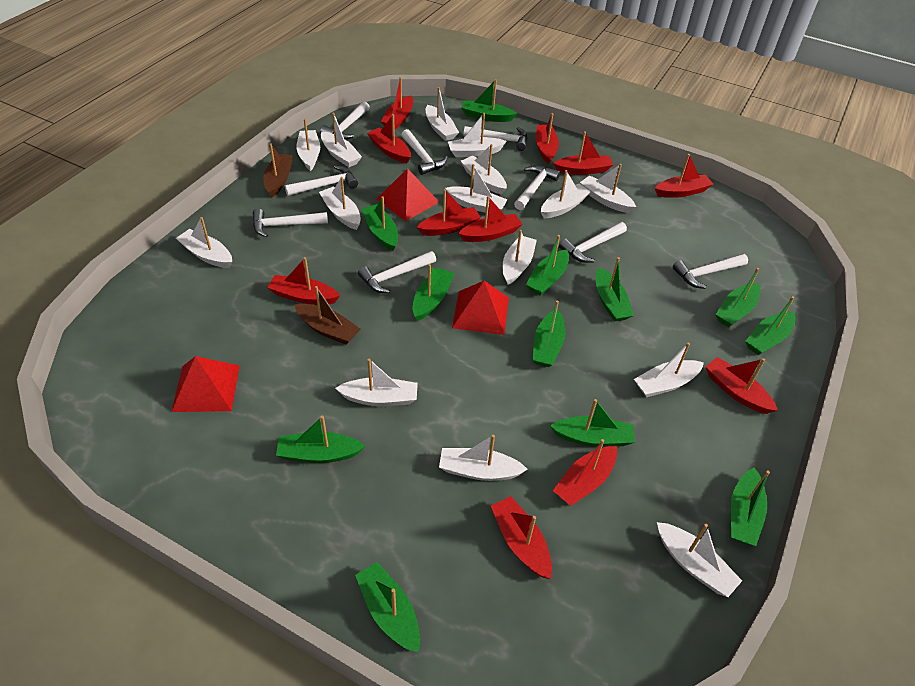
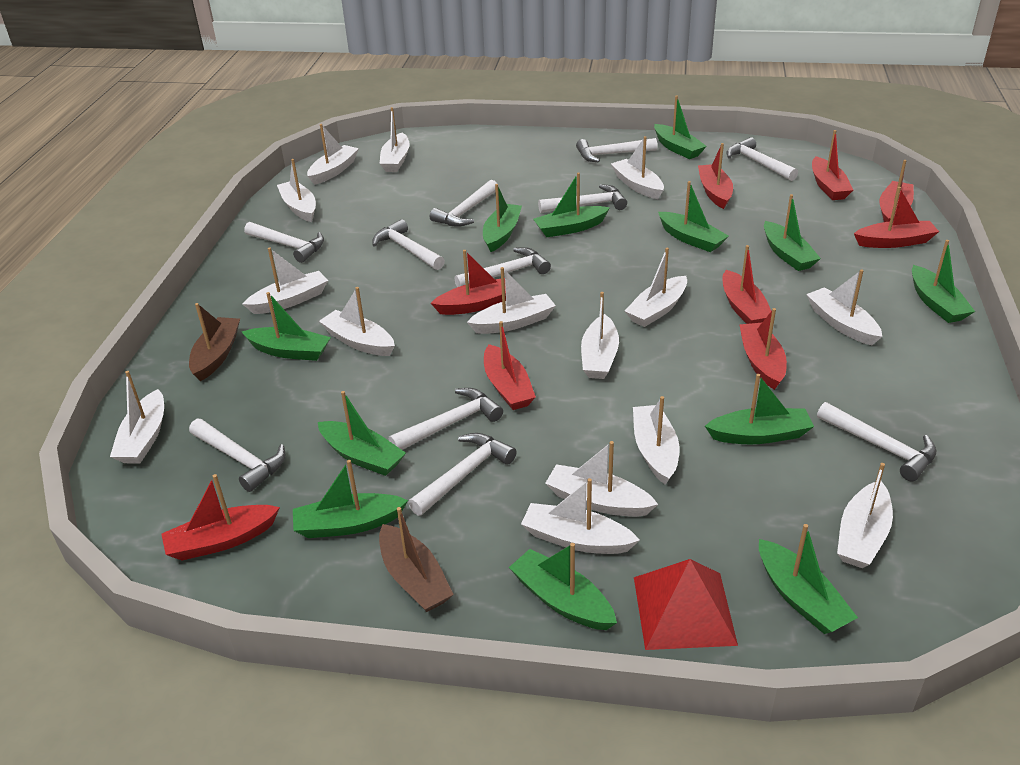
red boat: 11 -> 9
red pyramid: 3 -> 1
white hammer: 9 -> 11

